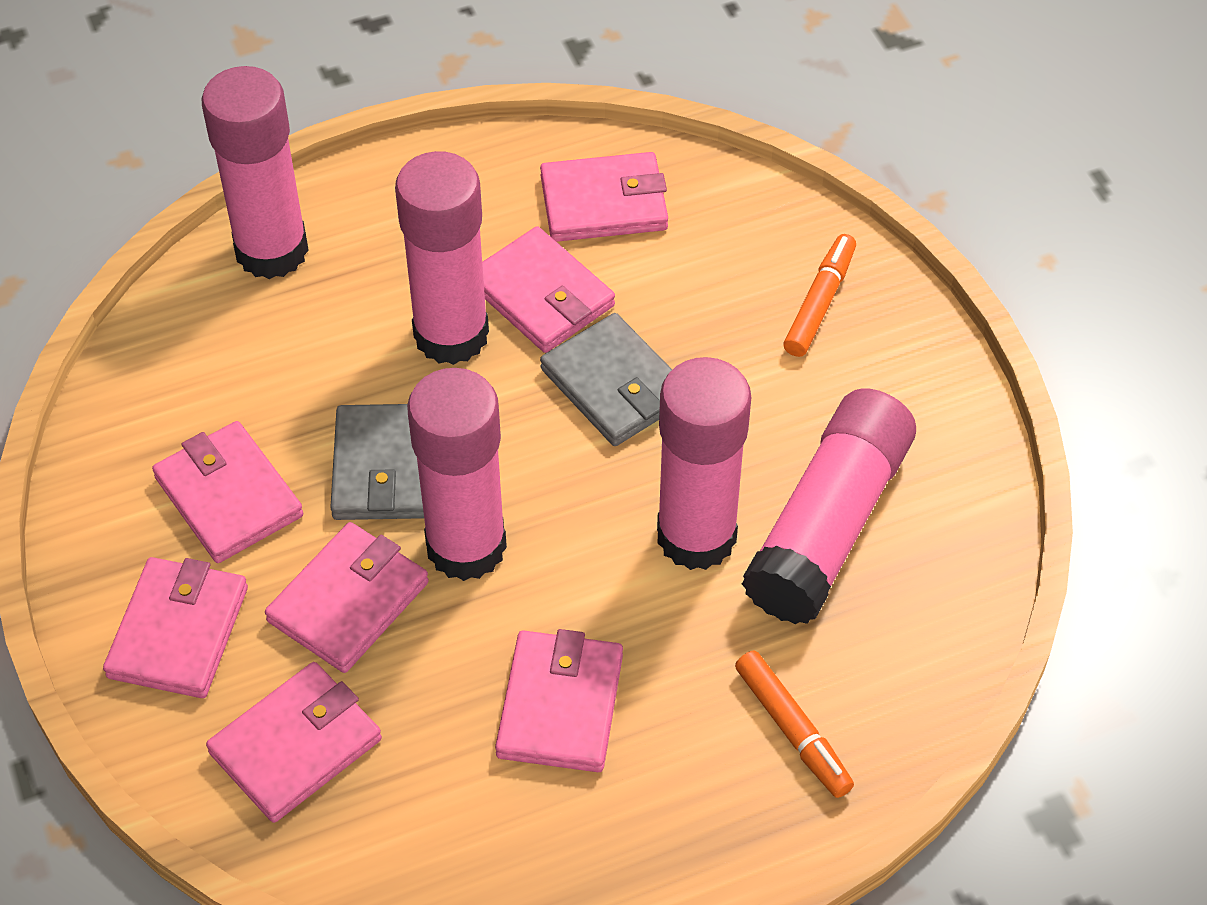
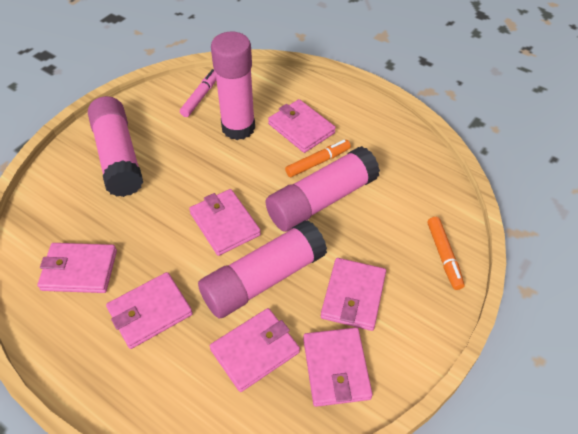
grey wallet: 2 -> 0
pink glue stick: 5 -> 4
pink marker: 0 -> 1

